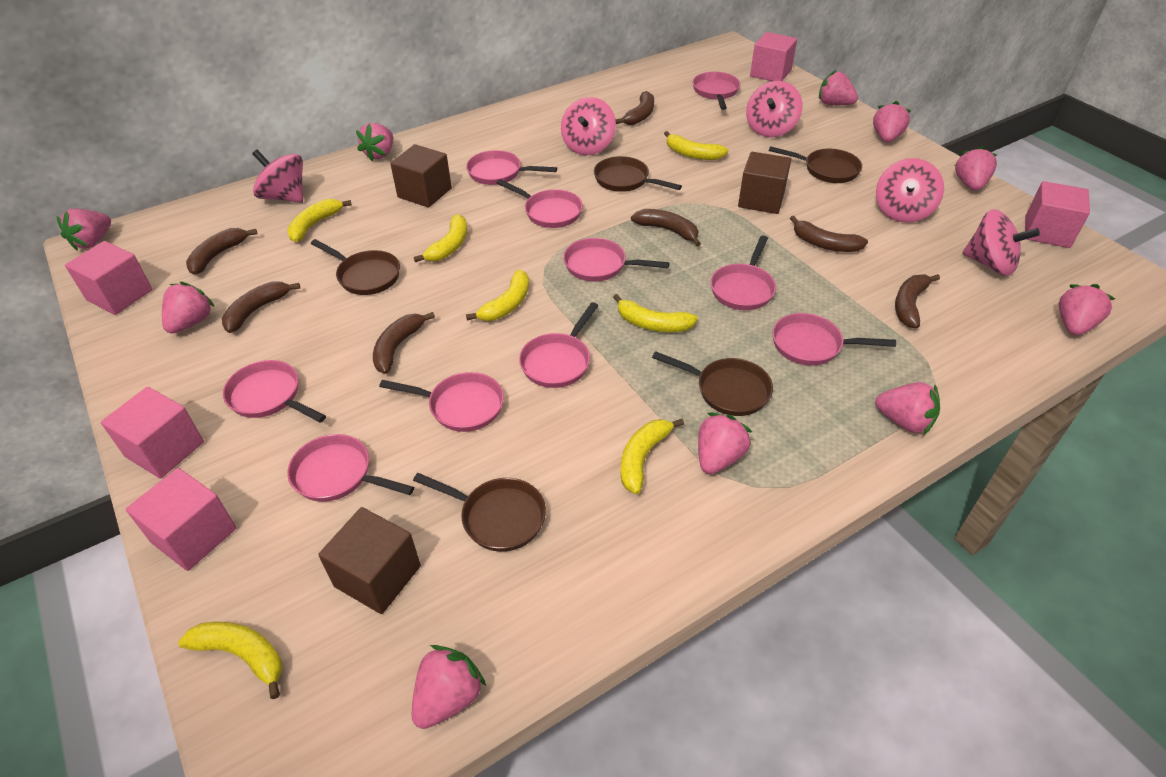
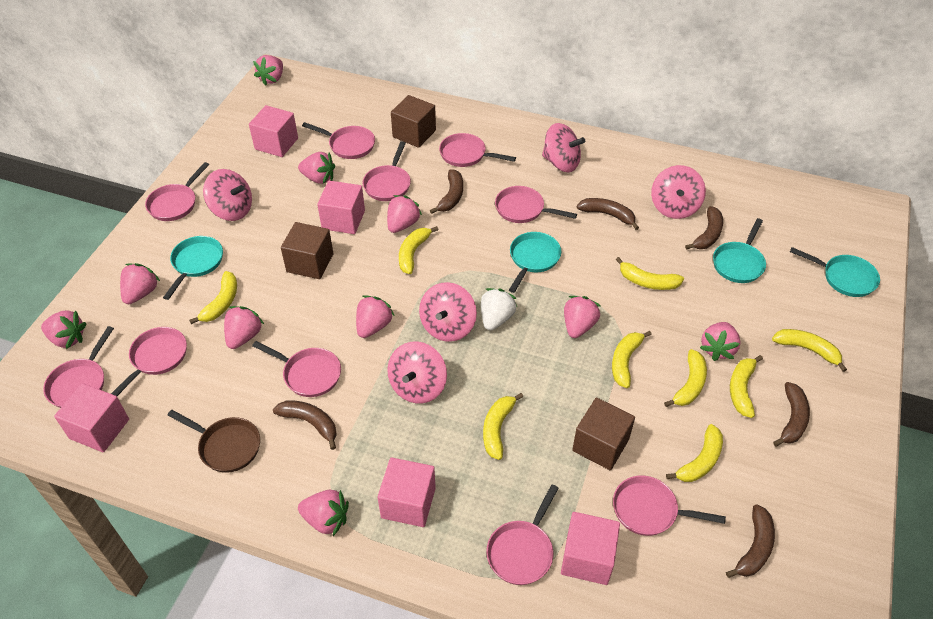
brown banana: 7 -> 6
brown pan: 5 -> 1
turquoise pan: 0 -> 4
white strawberry: 0 -> 1
yellow banana: 7 -> 9

